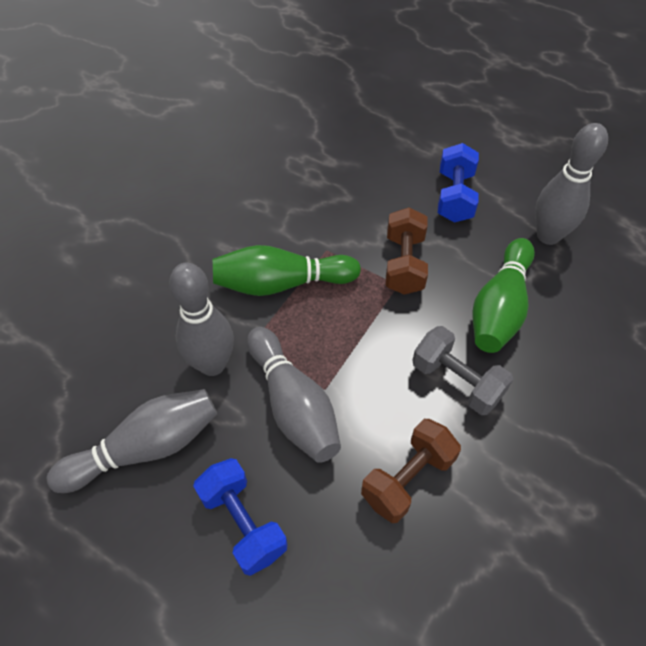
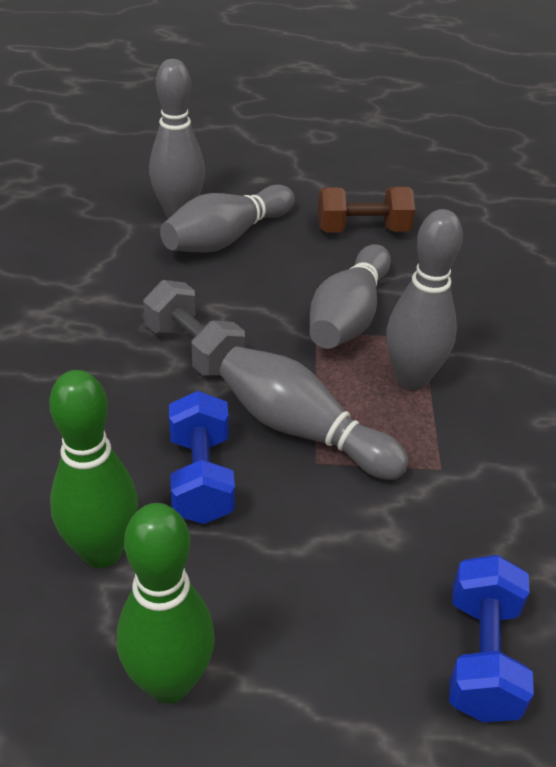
brown dumbbell: 2 -> 1
grey bowling pin: 4 -> 5

